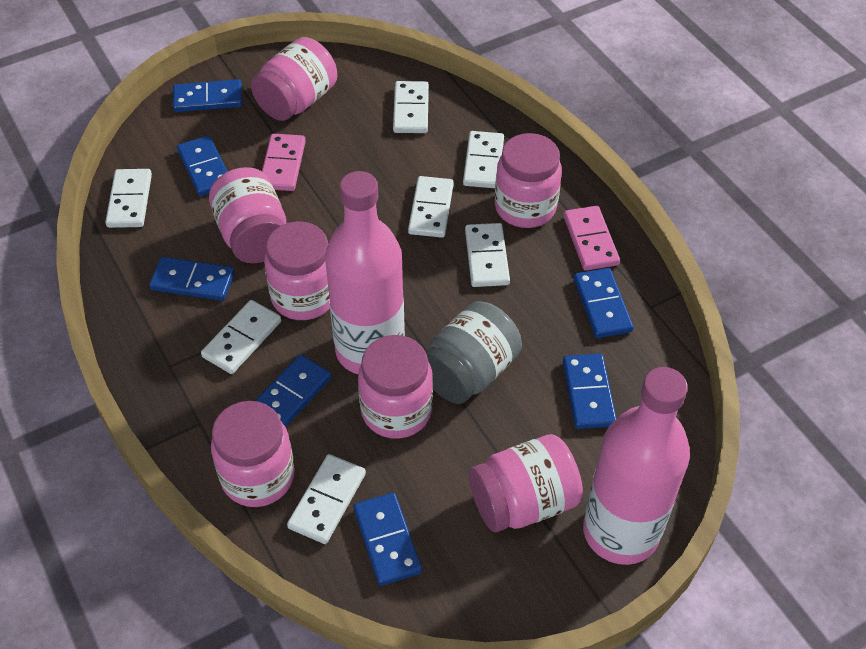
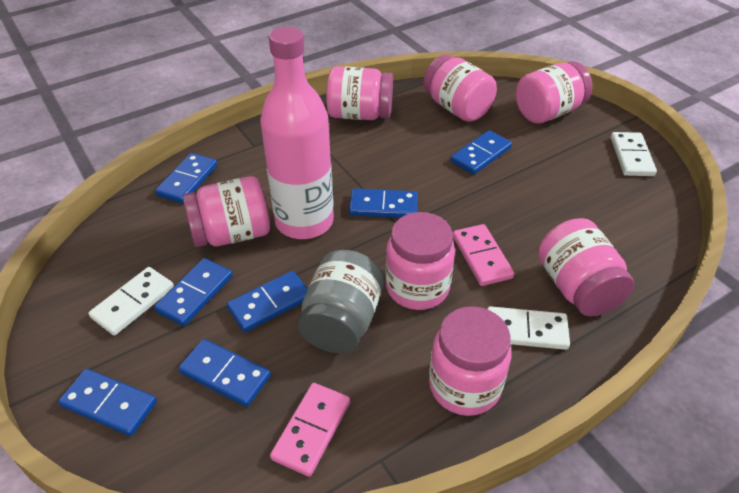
pink bottle: 2 -> 1
white domino: 7 -> 3

